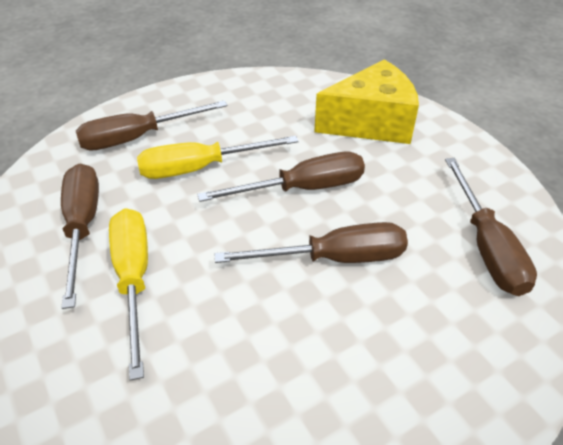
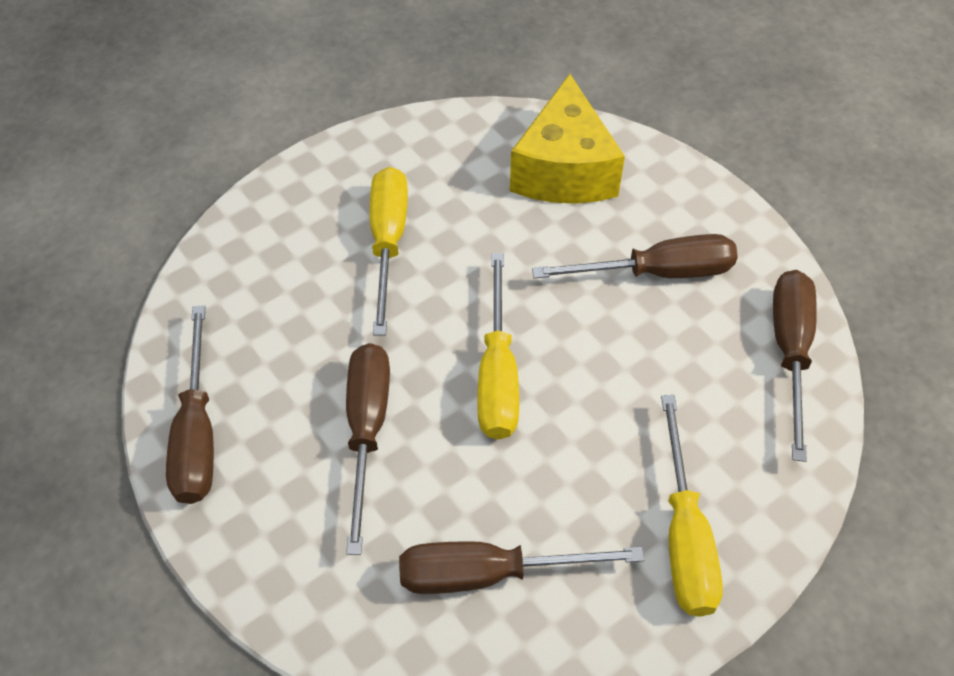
yellow screwdriver: 2 -> 3

